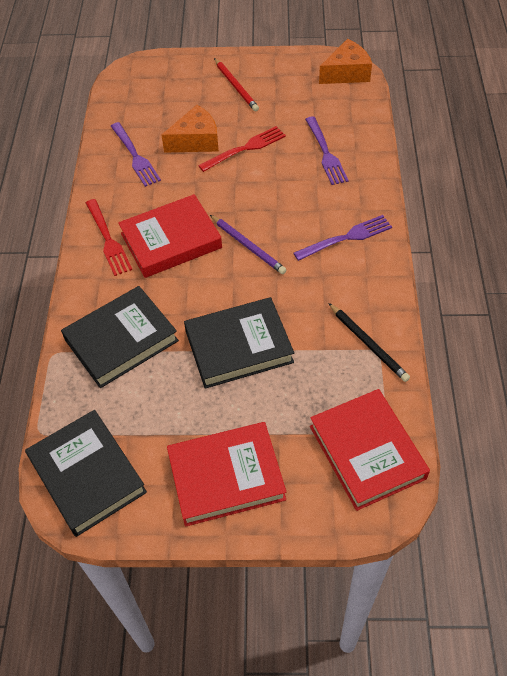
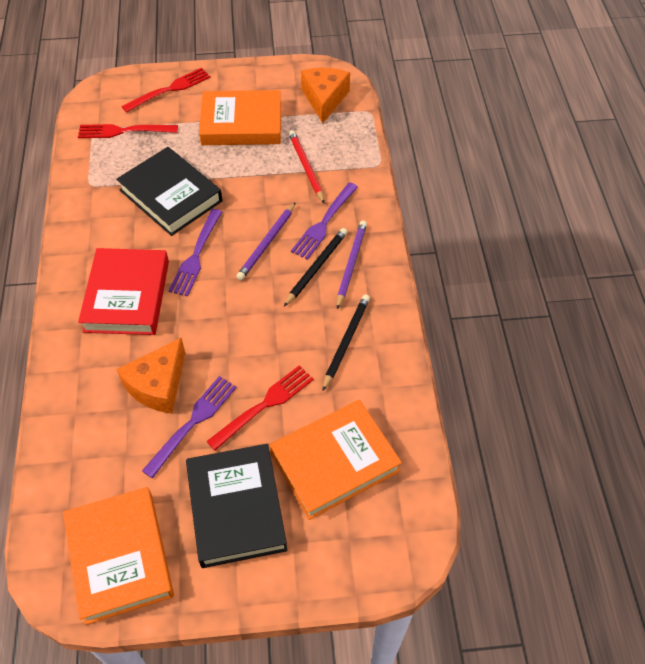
black book: 3 -> 2
black pencil: 1 -> 2
orange book: 0 -> 3
purple pencil: 1 -> 2
red book: 3 -> 1
red fork: 2 -> 3

